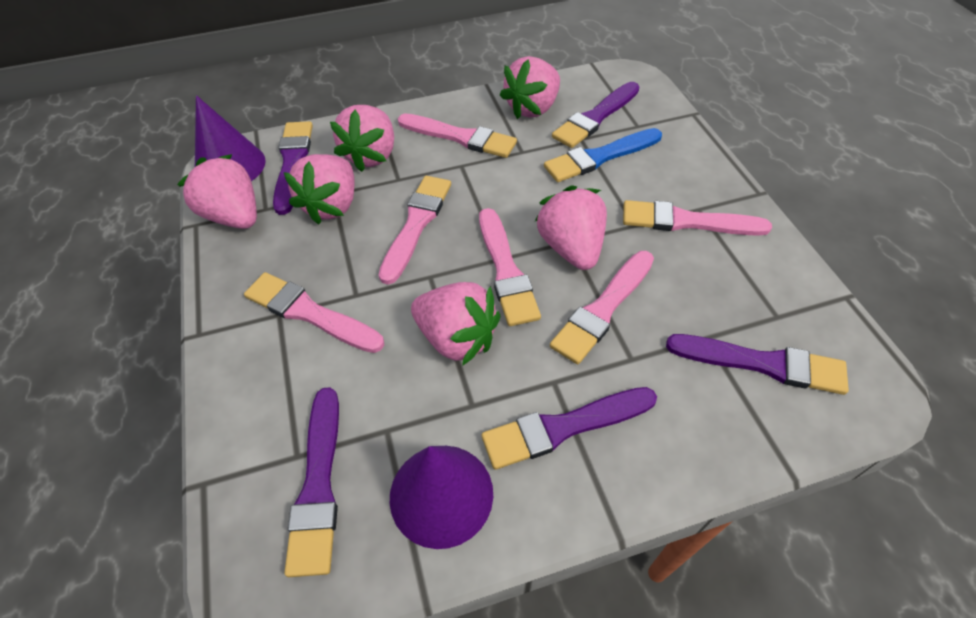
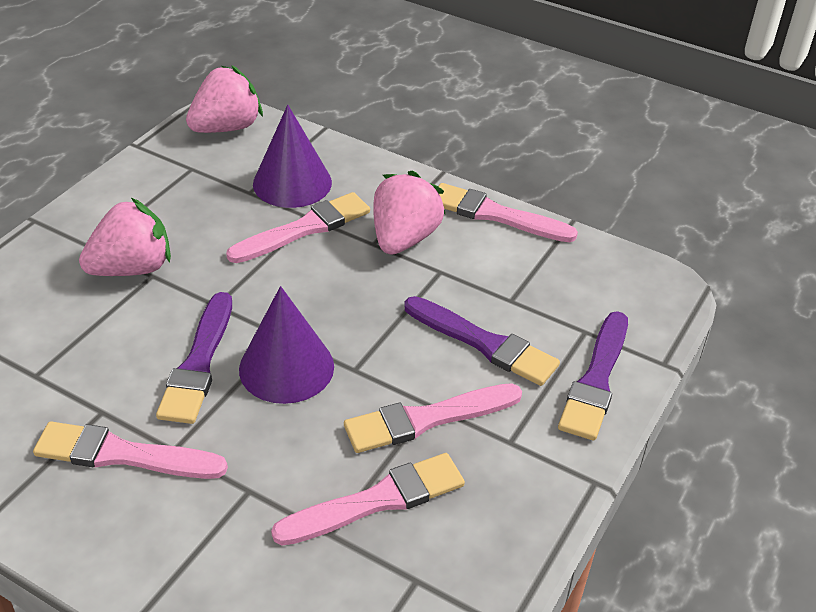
blue brush: 1 -> 0
pink brush: 6 -> 5
pink strawberry: 6 -> 3
purple brush: 5 -> 3

